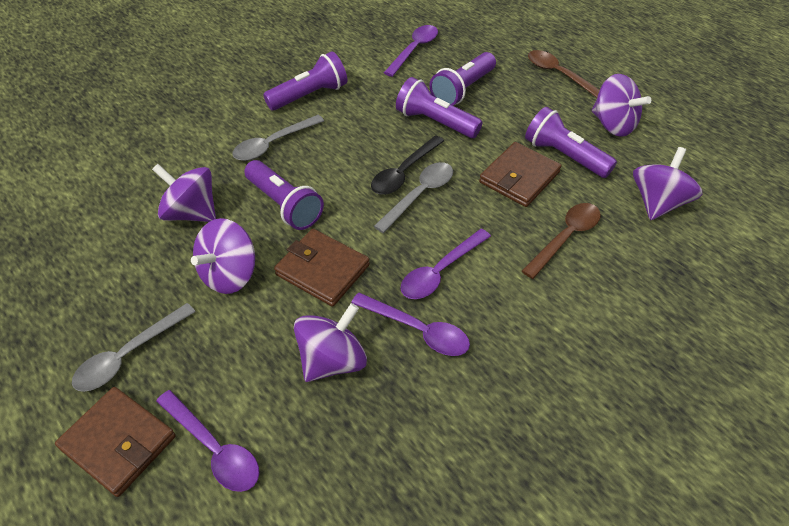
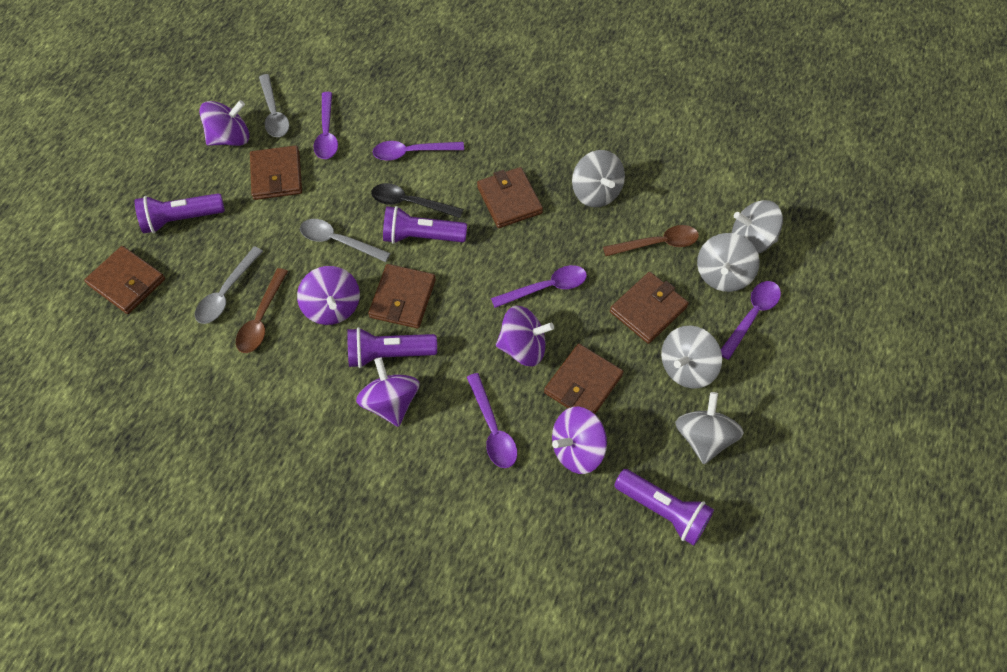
brown wallet: 3 -> 6
grey spinning top: 0 -> 5
purple flashlight: 5 -> 4
purple spoon: 4 -> 5

